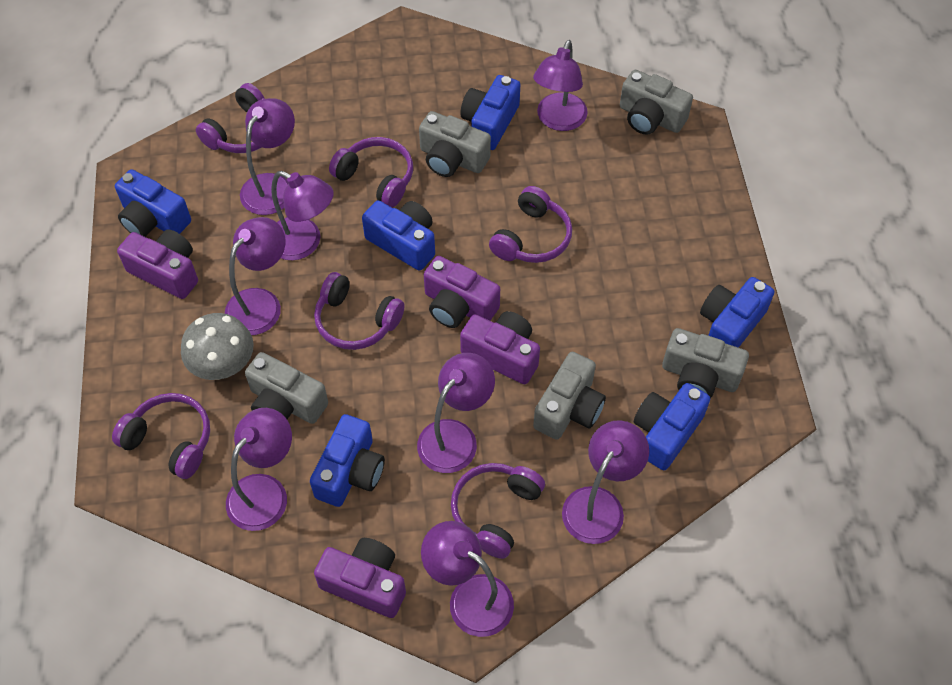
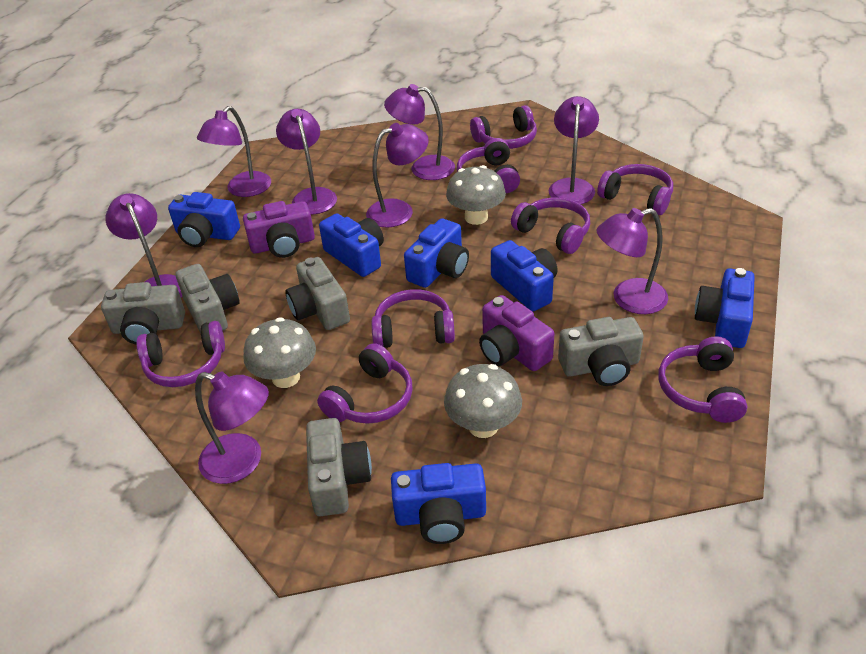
grey mushroom: 1 -> 3
purple camera: 4 -> 2
purple headphones: 6 -> 8

